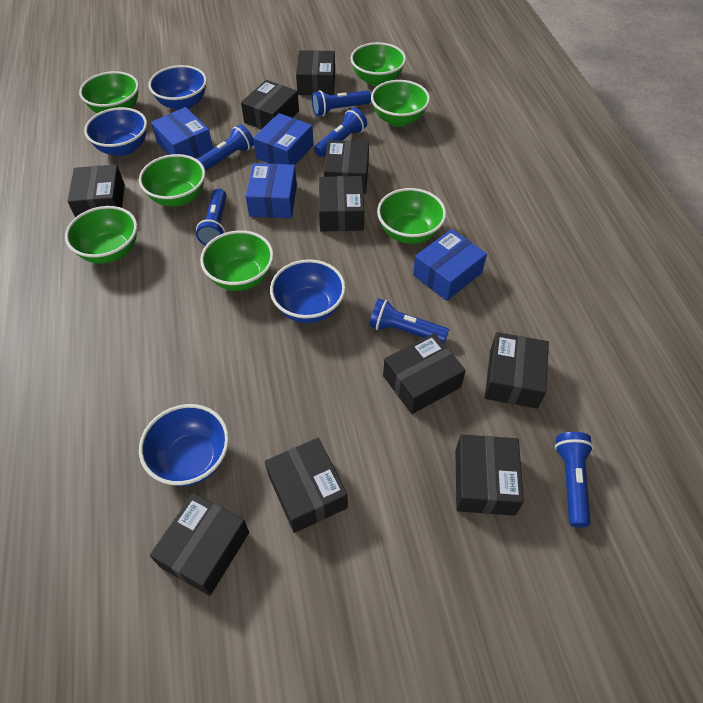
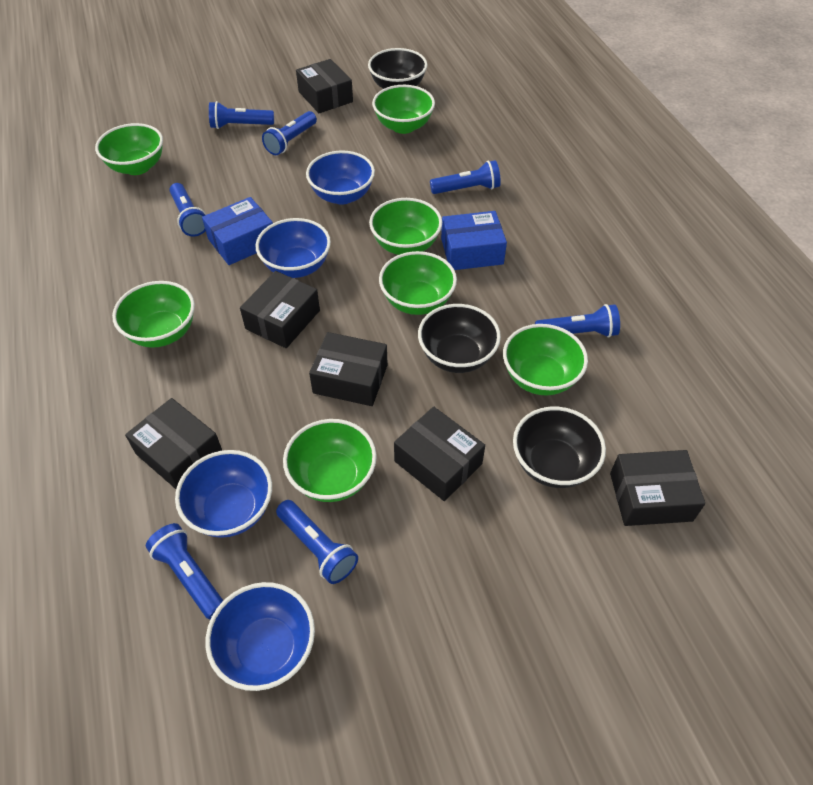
black bowl: 0 -> 3
black box: 10 -> 6
blue box: 4 -> 2
blue flashlight: 6 -> 7

